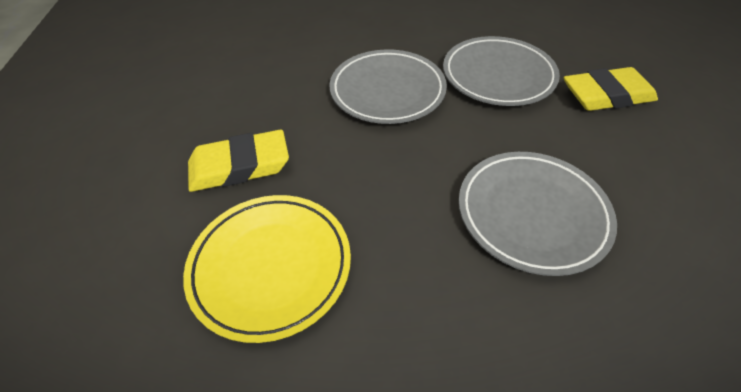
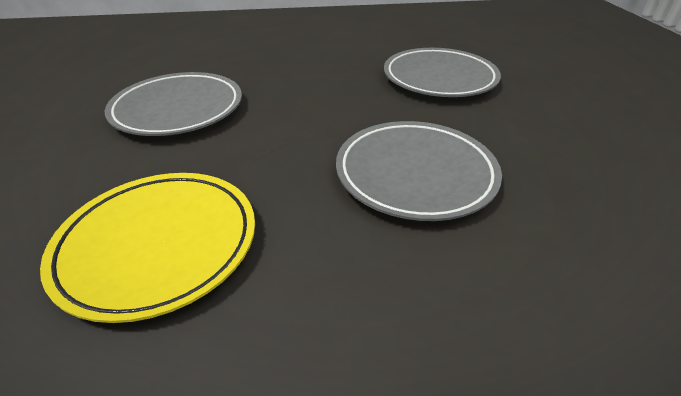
yellow eraser: 2 -> 0

